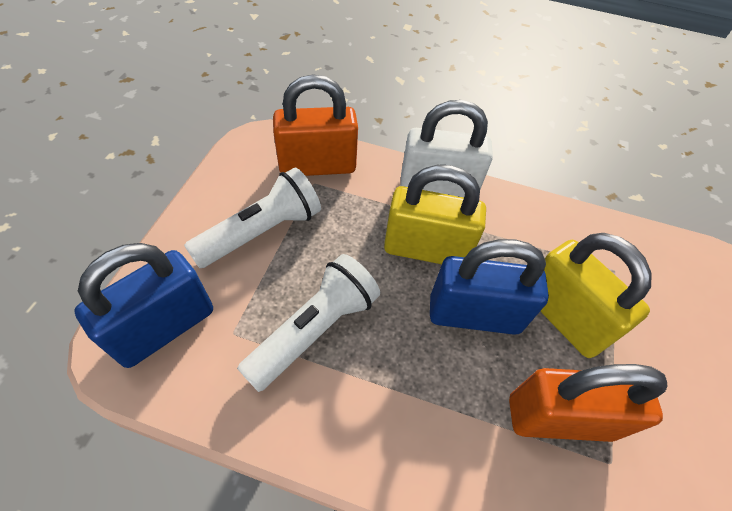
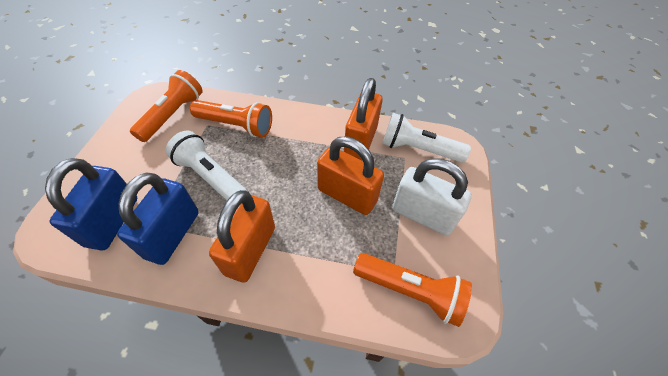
orange flashlight: 0 -> 3
orange padlock: 2 -> 3
yellow padlock: 2 -> 0

